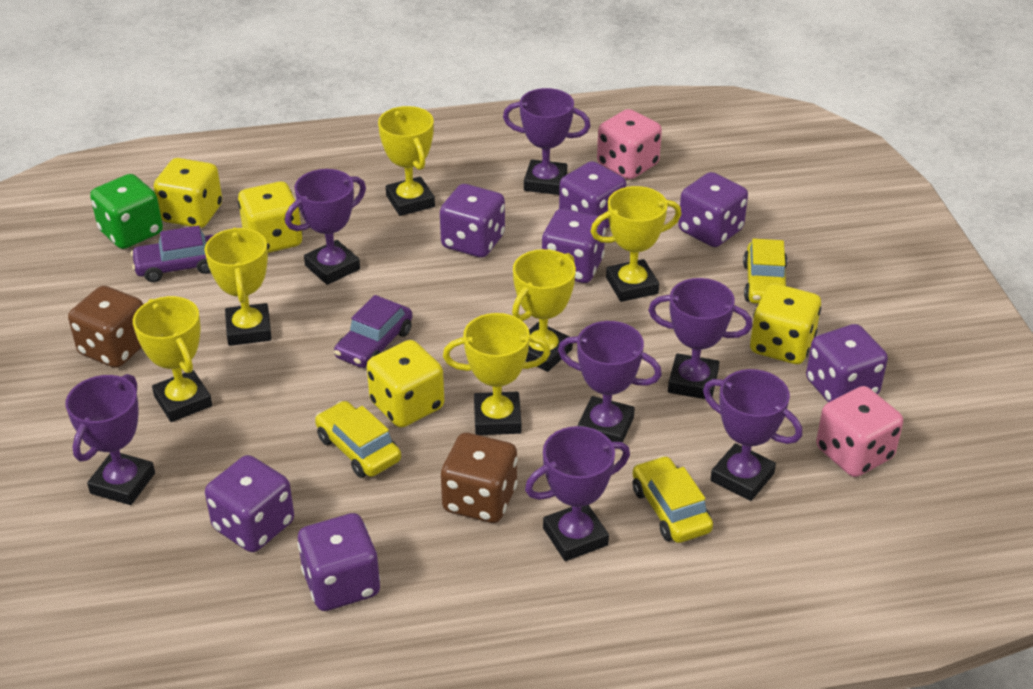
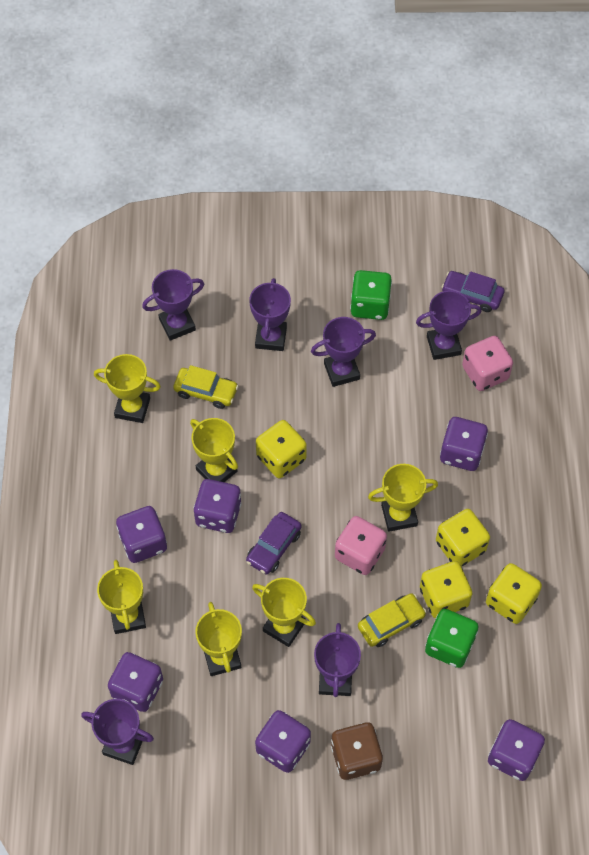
brown dice: 2 -> 1
green dice: 1 -> 2
purple dice: 7 -> 6
purple trophy: 7 -> 6
yellow car: 3 -> 2

